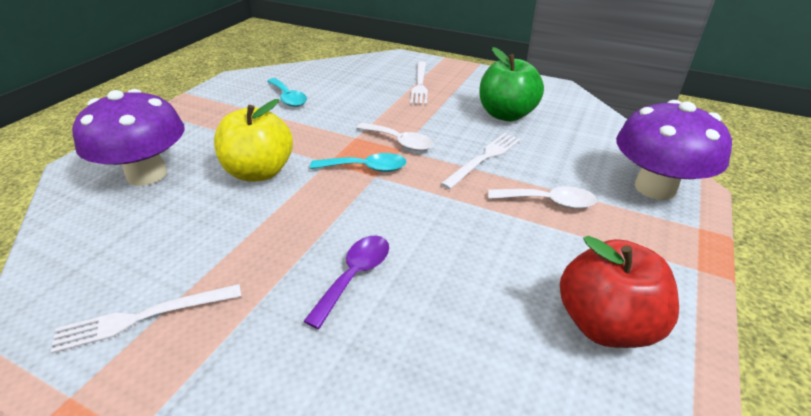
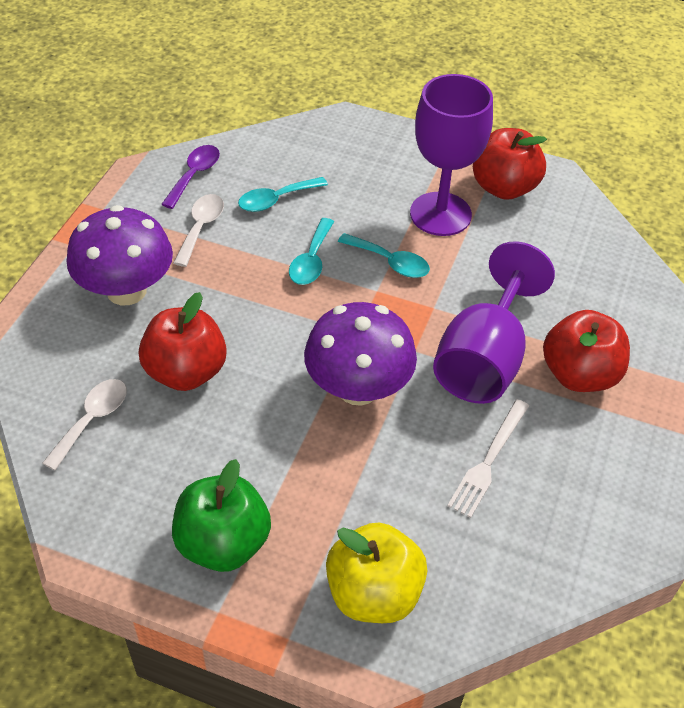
purple goblet: 0 -> 2
red apple: 1 -> 3
turquoise spoon: 2 -> 3
white fork: 3 -> 1

